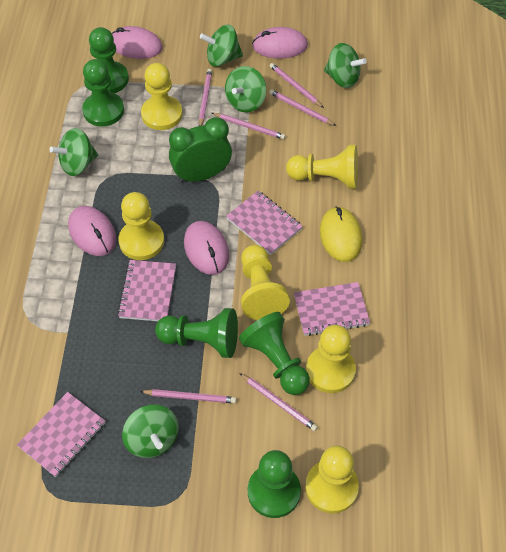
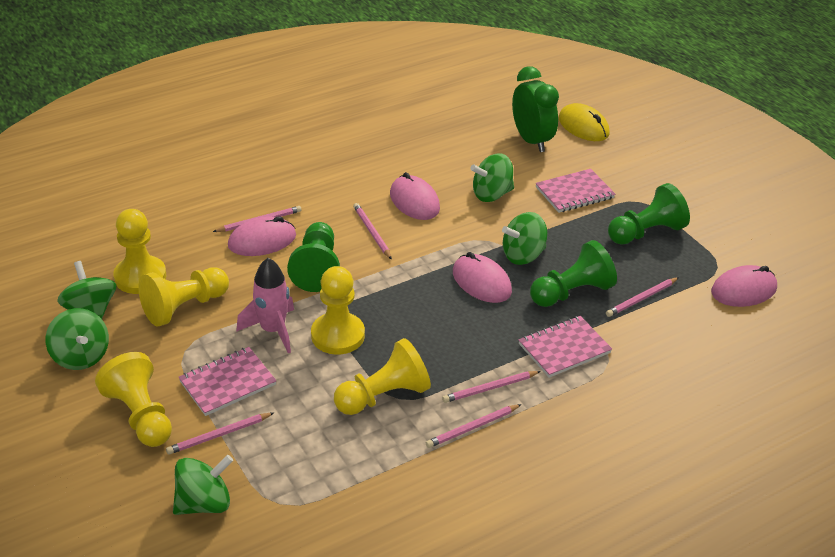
green pawn: 5 -> 3
pink notebook: 4 -> 3
pink rocket: 0 -> 1
yellow pawn: 6 -> 5

